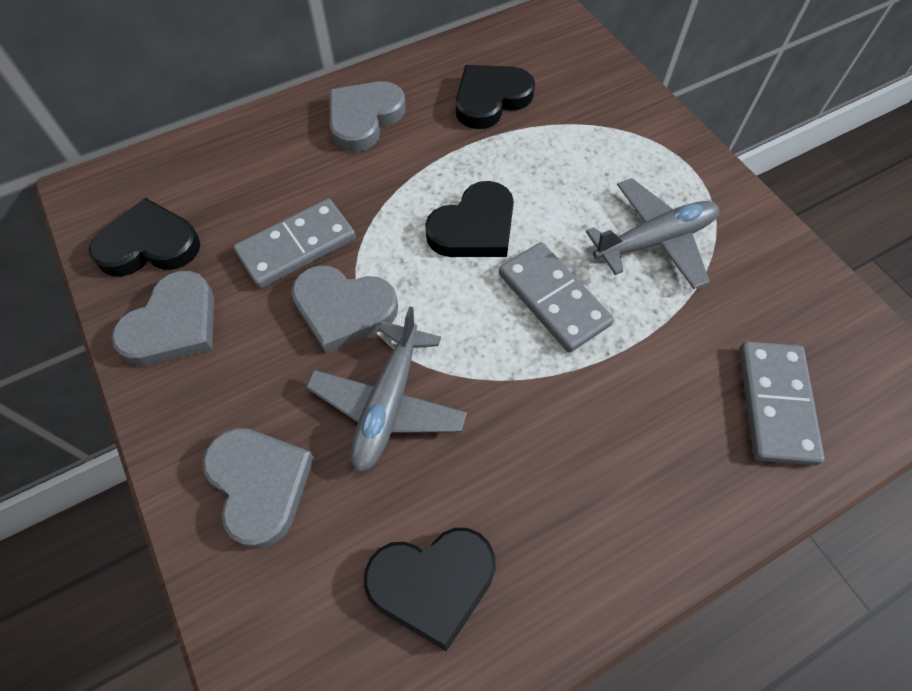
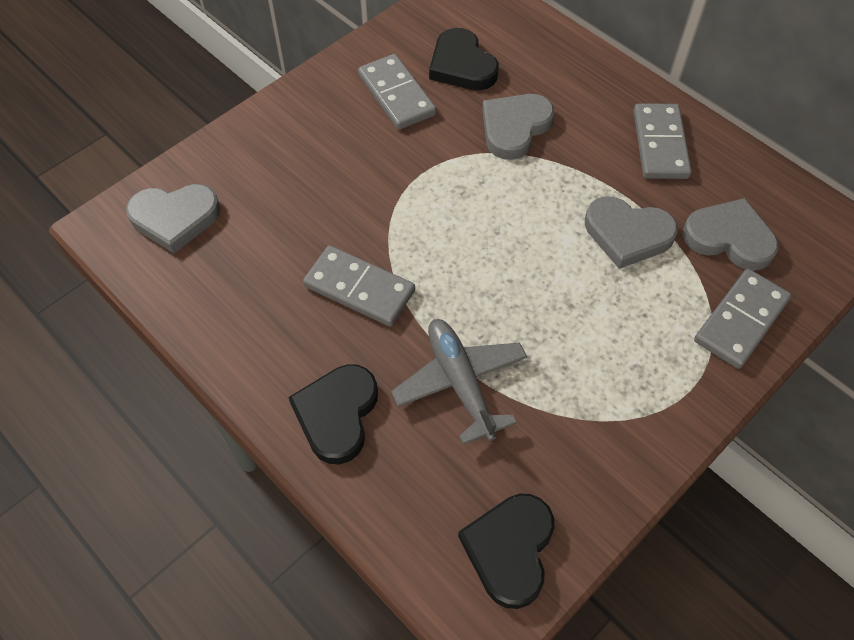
black heart: 4 -> 3
grey domino: 3 -> 4
grey plane: 2 -> 1

